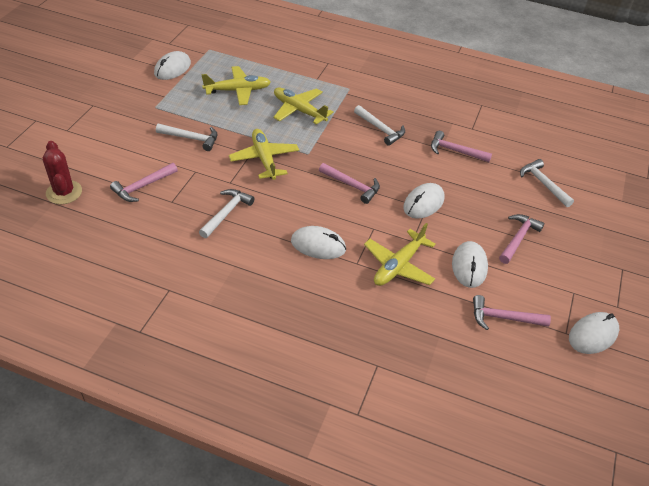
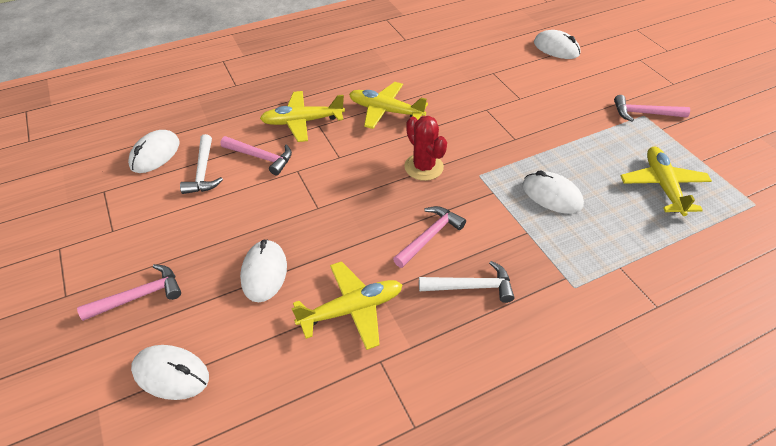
pink hammer: 5 -> 4
white hammer: 4 -> 2

